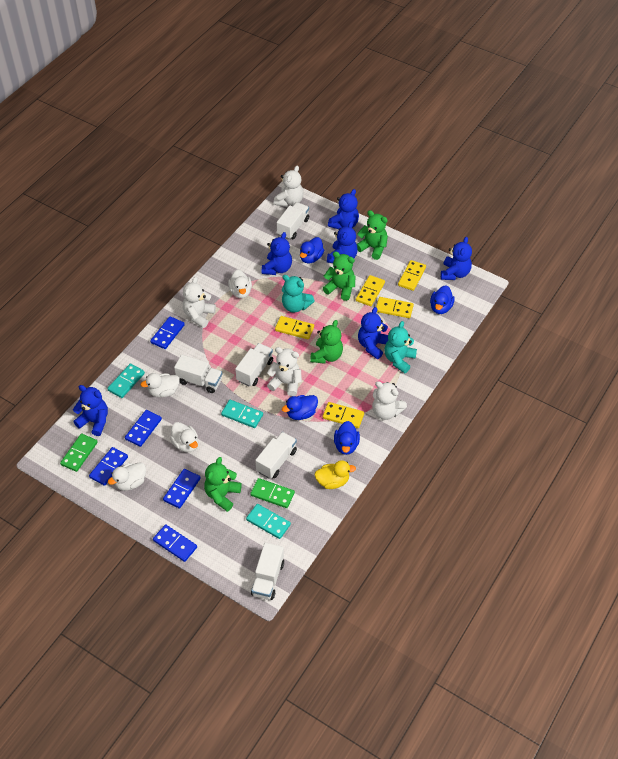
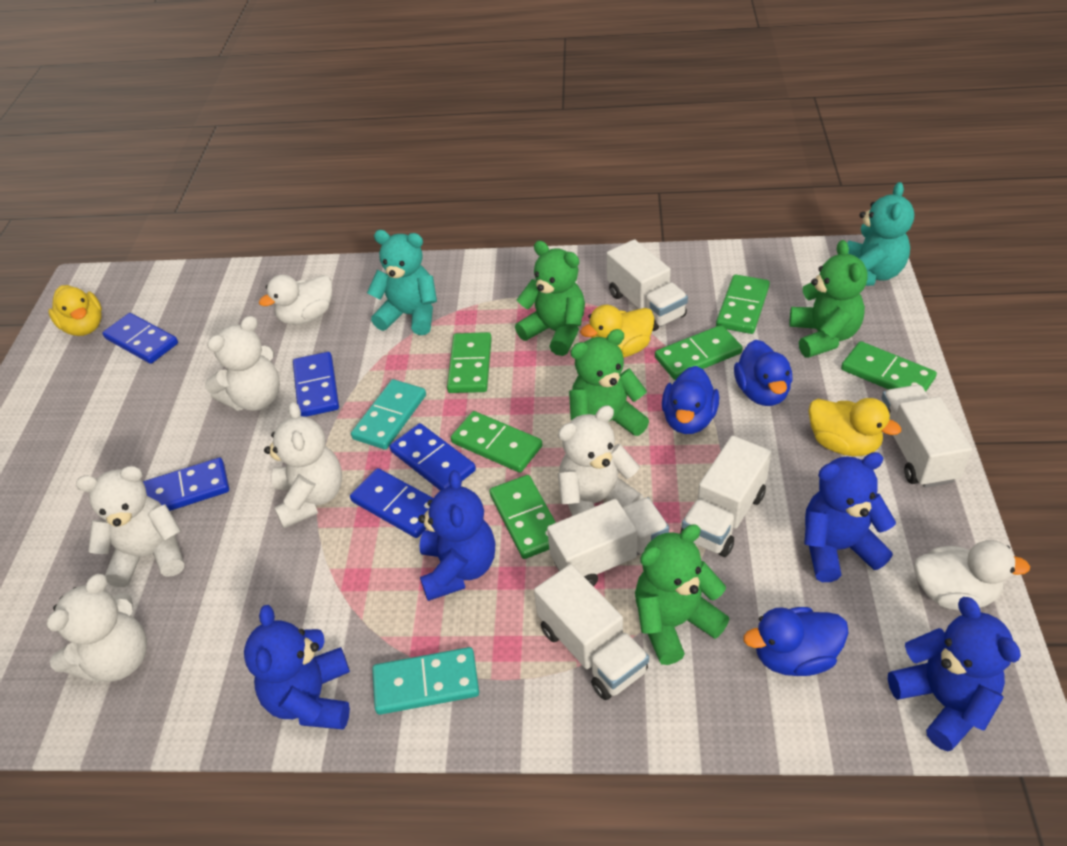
blue duck: 4 -> 3
blue teddy bear: 6 -> 4
green domino: 2 -> 6
turquoise domino: 3 -> 2
white duck: 4 -> 2
white teddy bear: 4 -> 5
yellow domino: 5 -> 0
yellow duck: 1 -> 3

